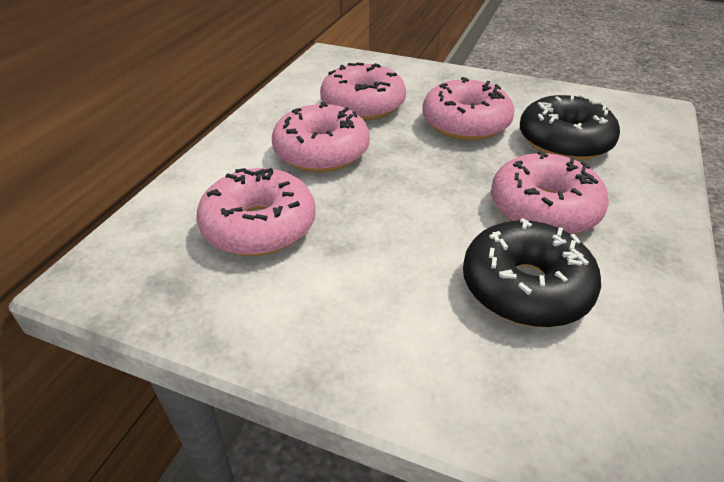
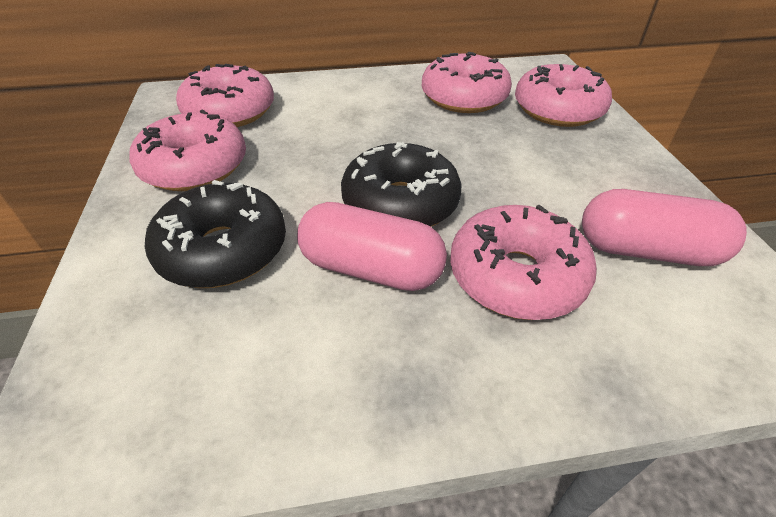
pink capsule: 0 -> 2

